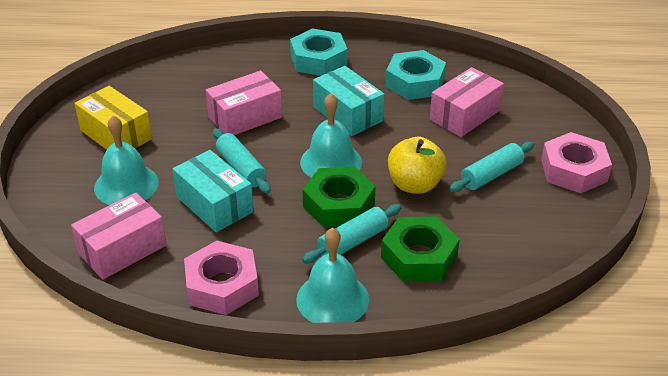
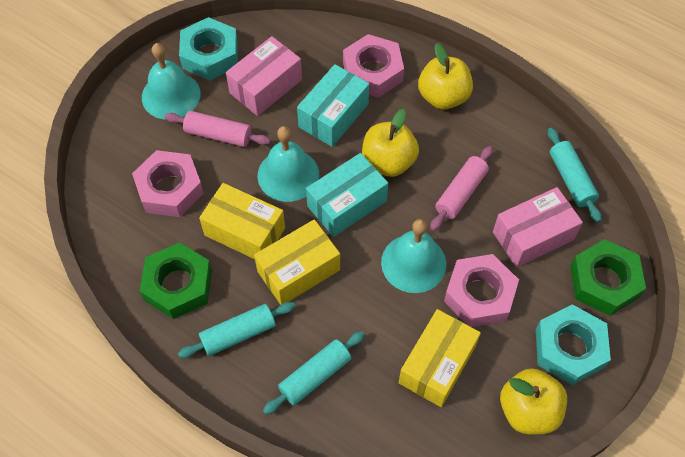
pink box: 3 -> 2
pink nut: 2 -> 3
pink rolling pin: 0 -> 2
yellow apple: 1 -> 3
yellow box: 1 -> 3

